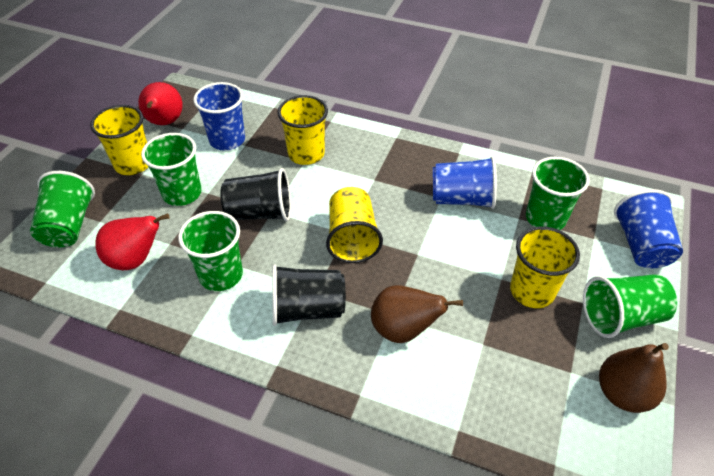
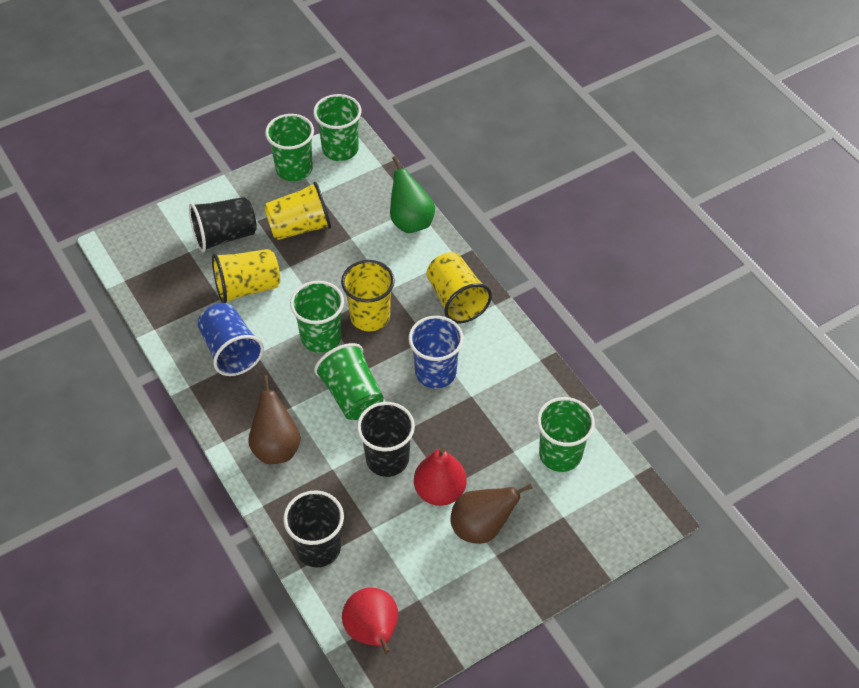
black cup: 2 -> 3
blue cup: 3 -> 2
green pear: 0 -> 1

